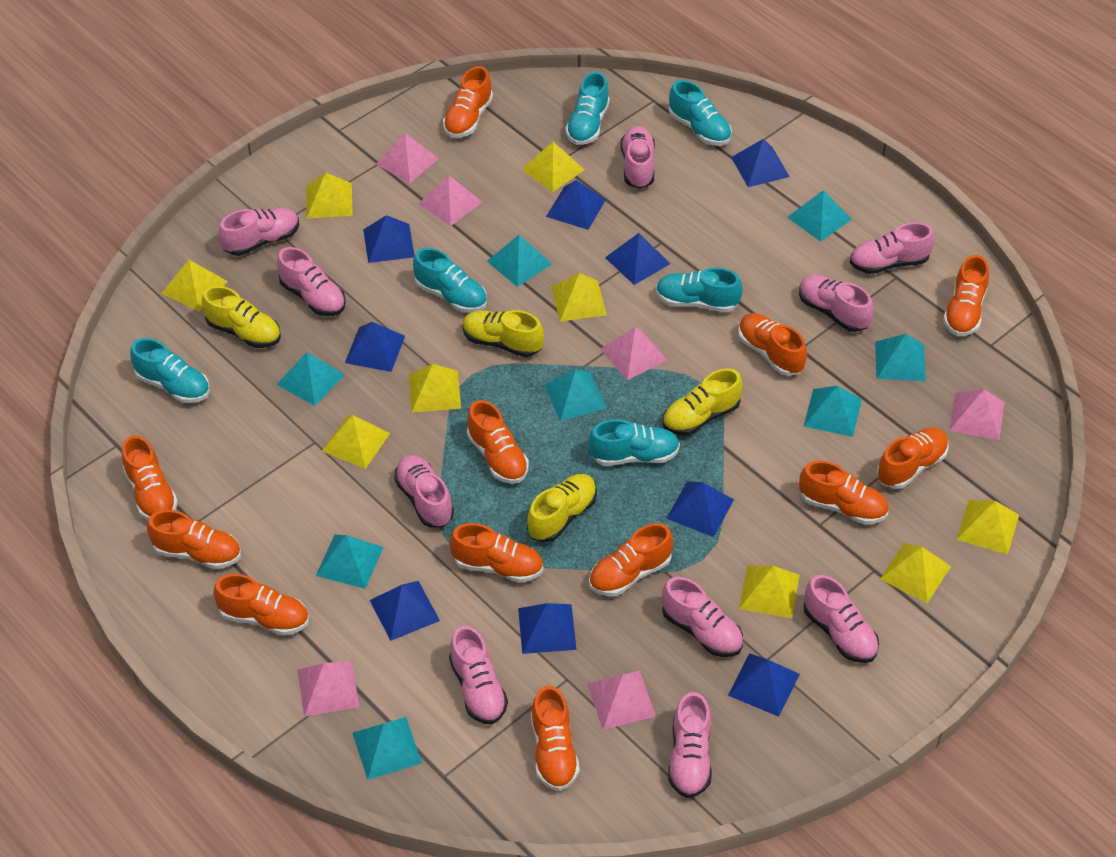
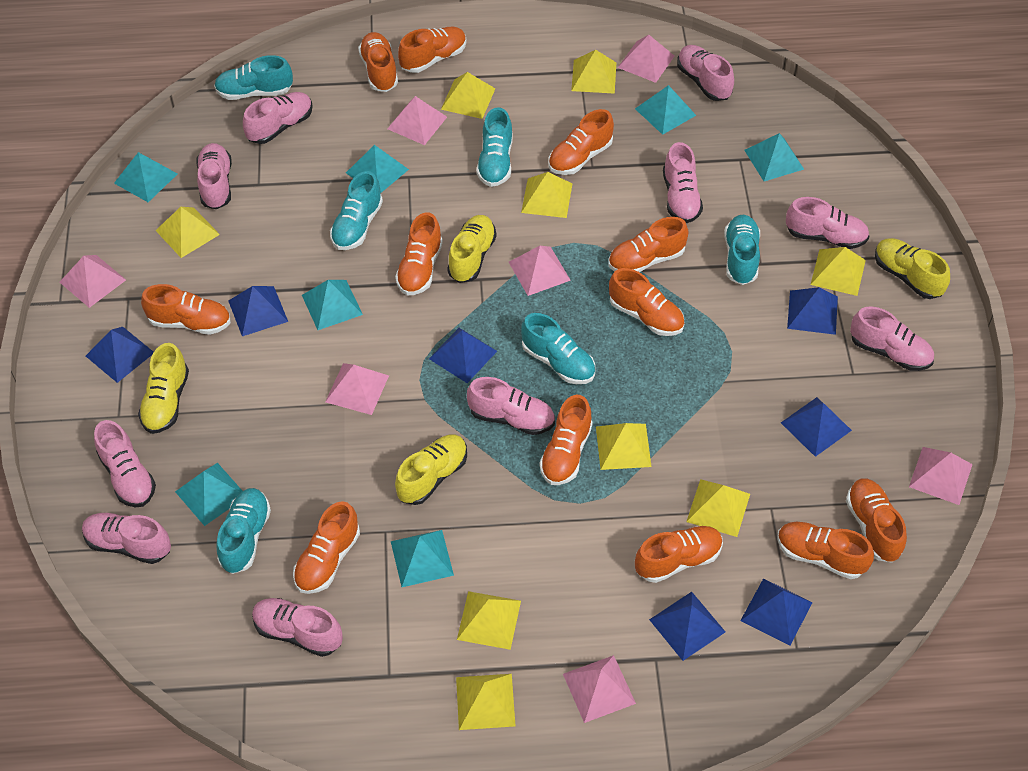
blue pyramid: 9 -> 7
pink pyramid: 6 -> 7
turquoise pyramid: 8 -> 7

